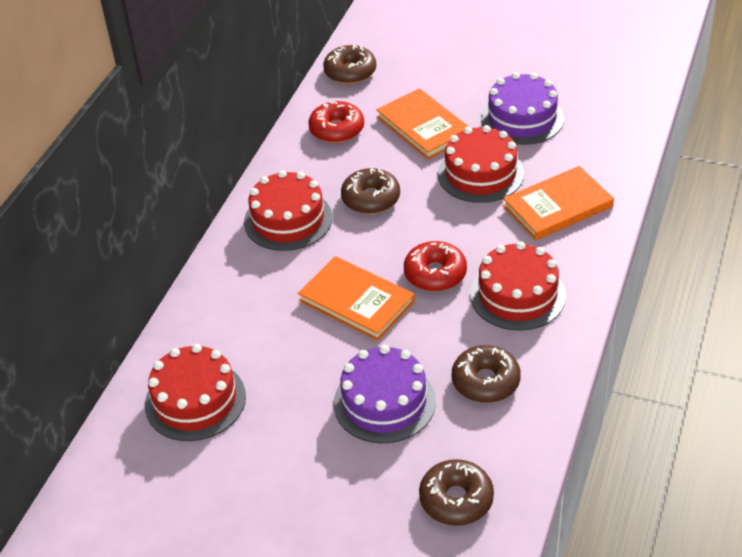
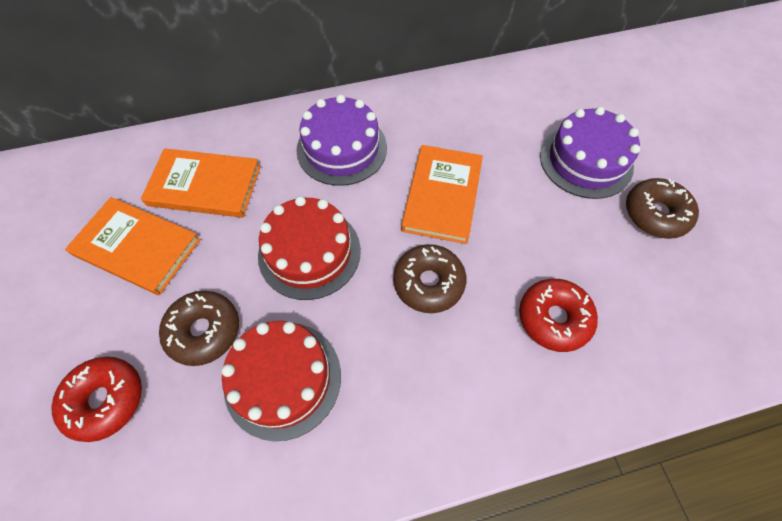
brown donut: 4 -> 3
red cake: 4 -> 2

